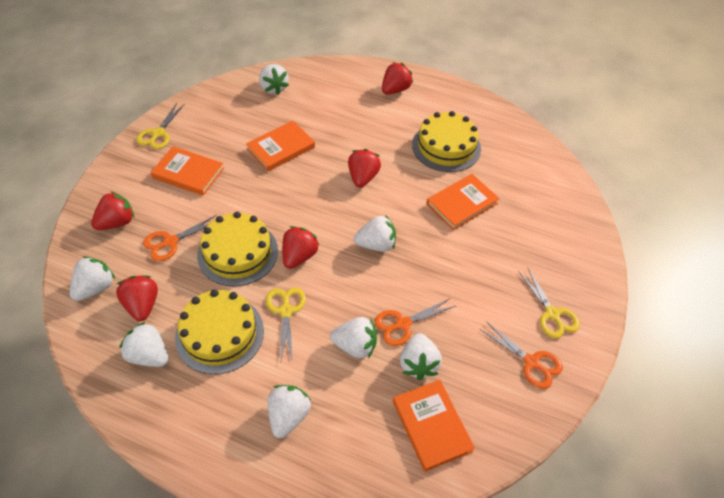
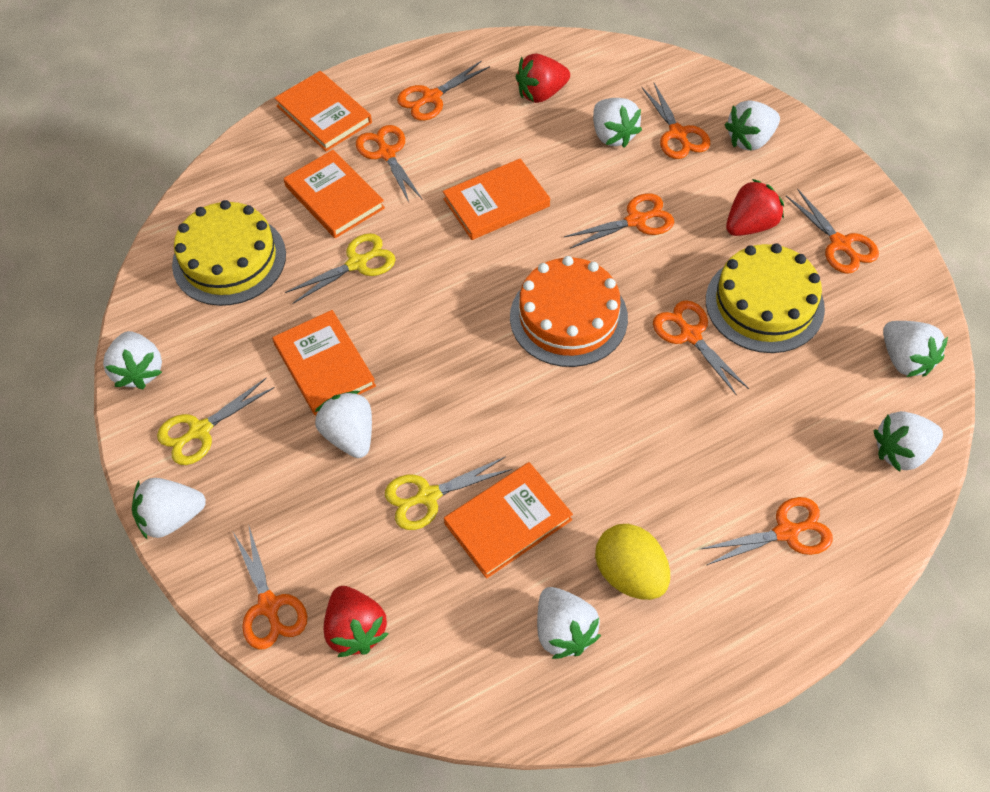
orange book: 4 -> 5
orange cake: 0 -> 1
orange scissors: 3 -> 8
red strawberry: 5 -> 3
white strawberry: 7 -> 8
yellow cake: 3 -> 2
yellow egg: 0 -> 1

